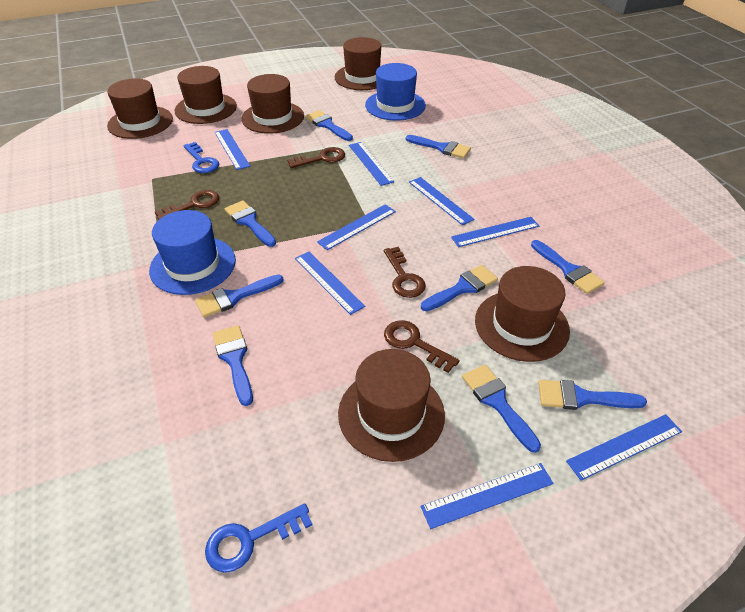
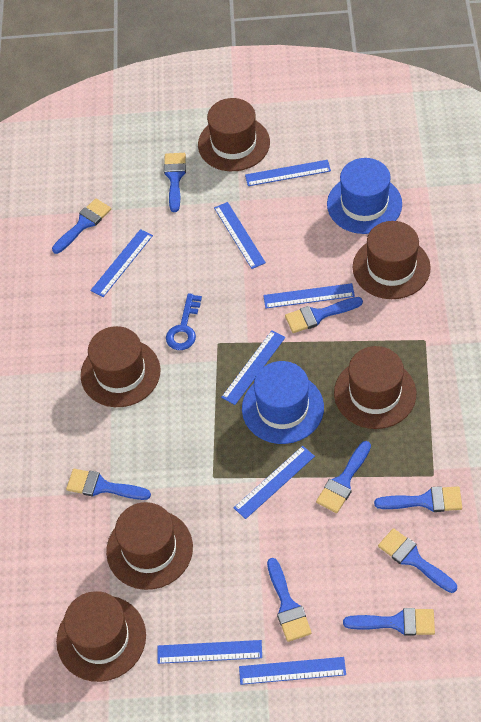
blue key: 2 -> 1
brown key: 4 -> 0

